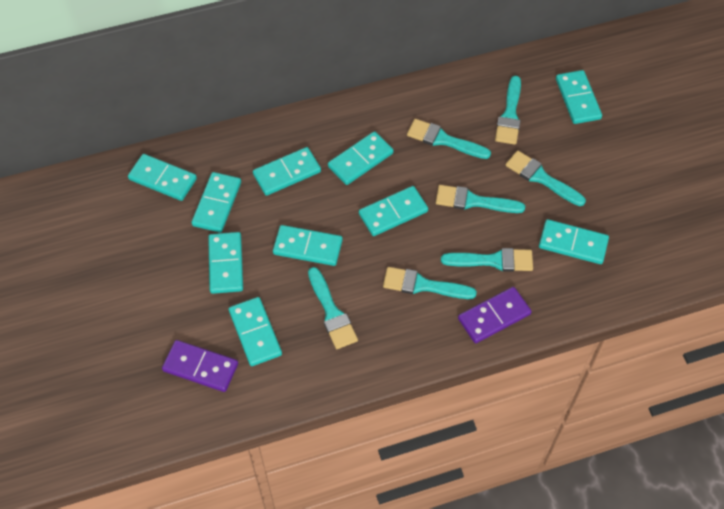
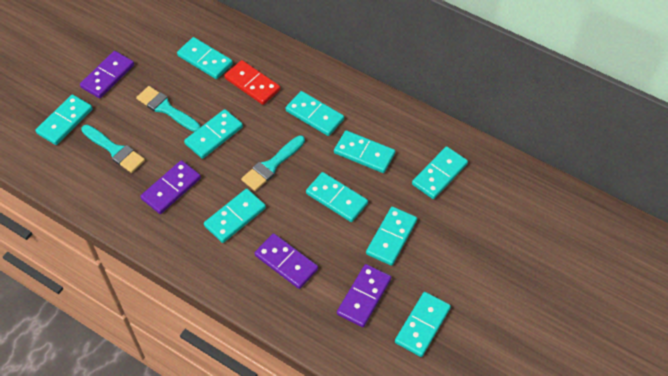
purple domino: 2 -> 4
red domino: 0 -> 1
turquoise brush: 7 -> 3

